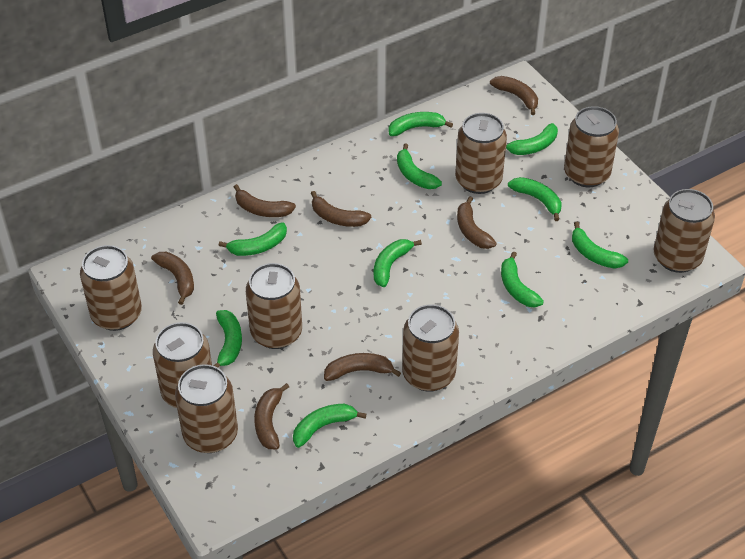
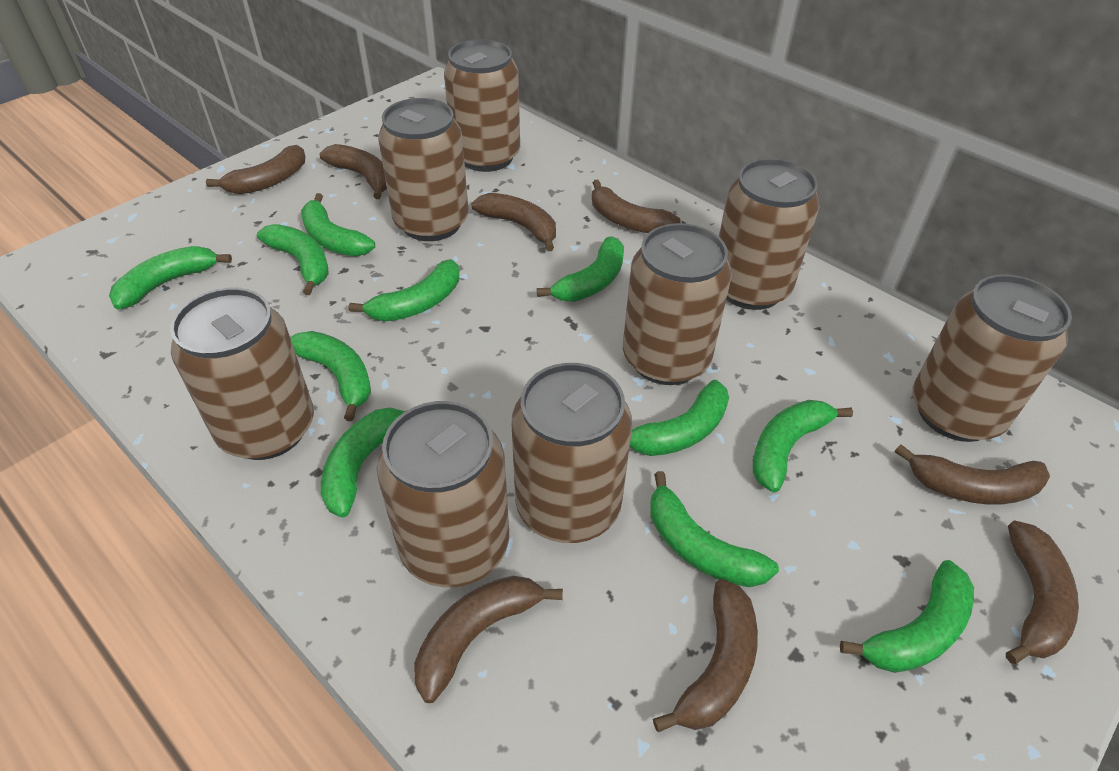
brown banana: 7 -> 8
green banana: 10 -> 11

